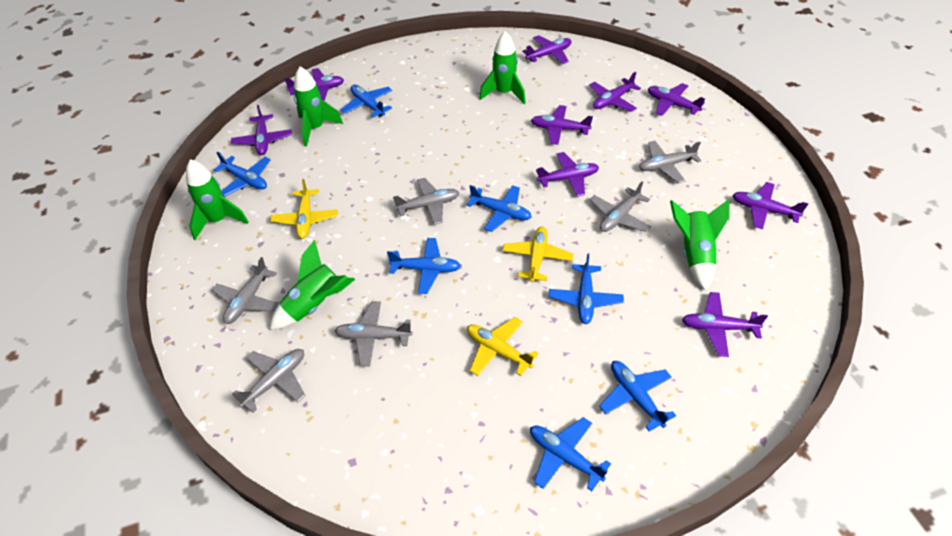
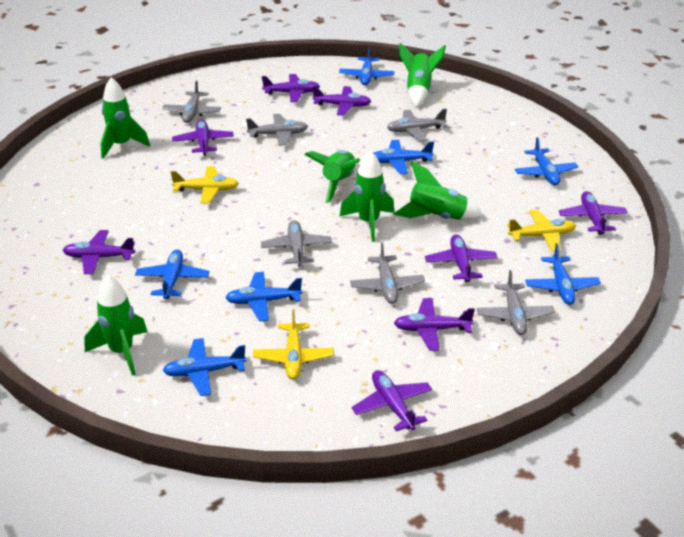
green rocket: 5 -> 6
purple plane: 9 -> 8

